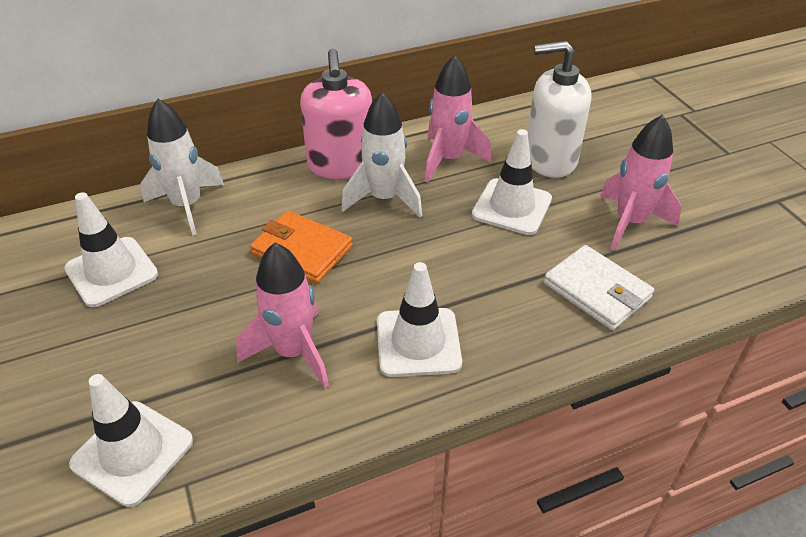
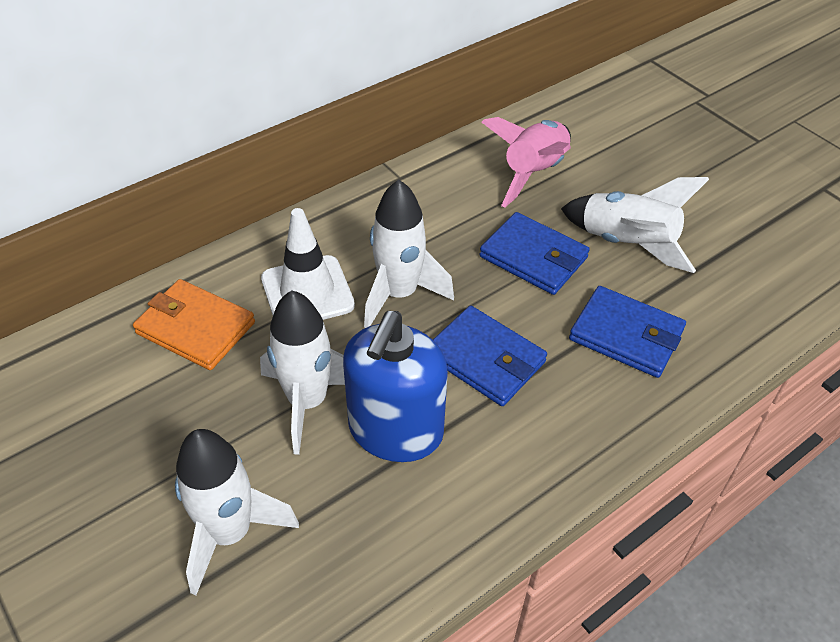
blue soap dispenser: 0 -> 1
blue wallet: 0 -> 3
pink rocket: 3 -> 1
pink soap dispenser: 1 -> 0
white rocket: 2 -> 4
white soap dispenser: 1 -> 0
white traffic cone: 4 -> 1
white wallet: 1 -> 0

